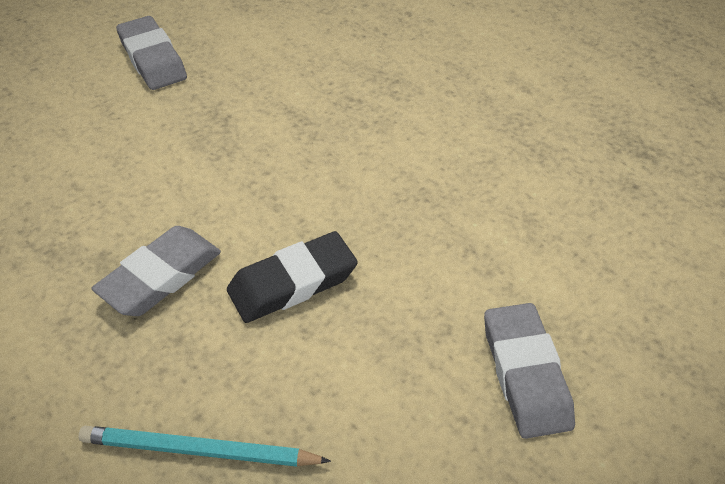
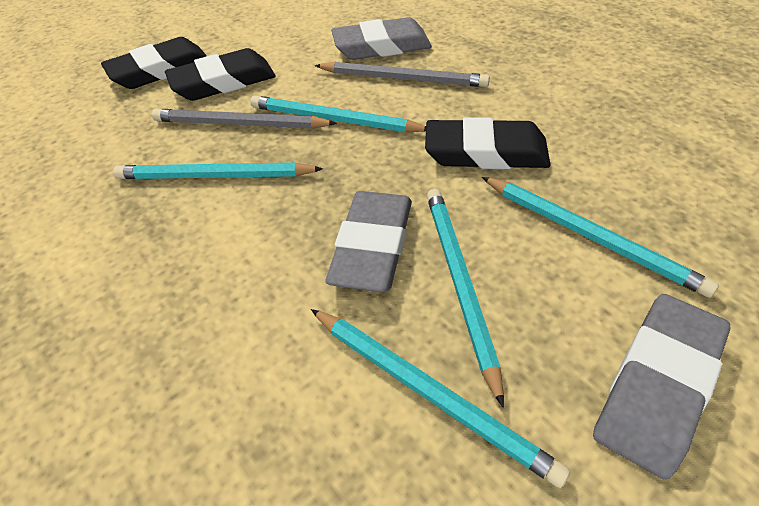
black eraser: 1 -> 3
grey pencil: 0 -> 2
turquoise pencil: 1 -> 5

